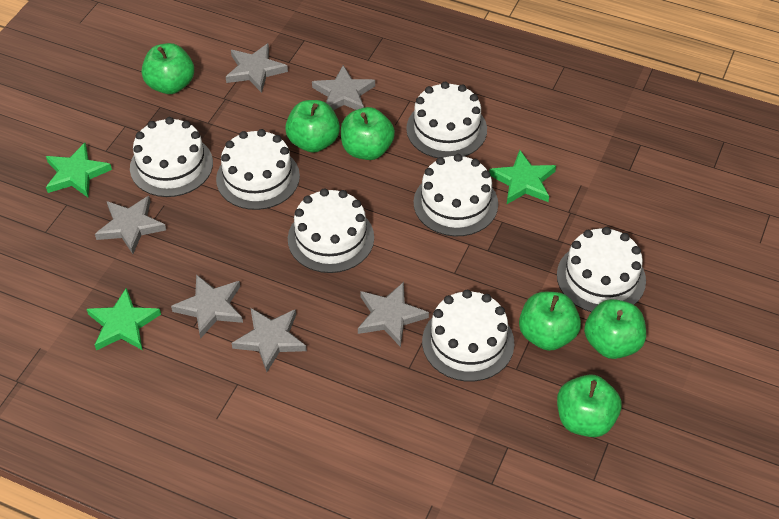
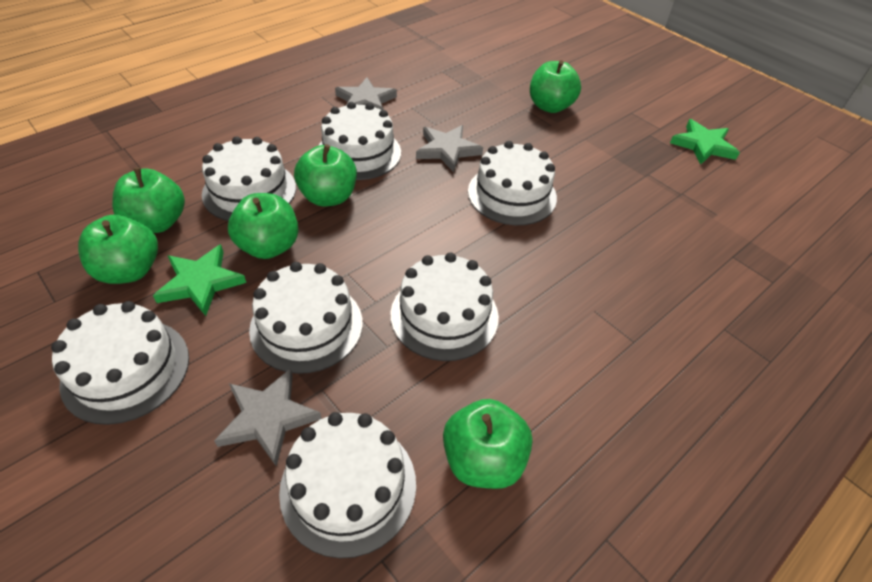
green star: 3 -> 2
grey star: 6 -> 3

